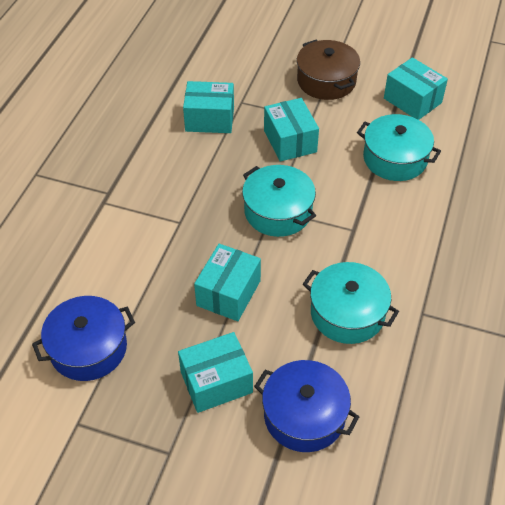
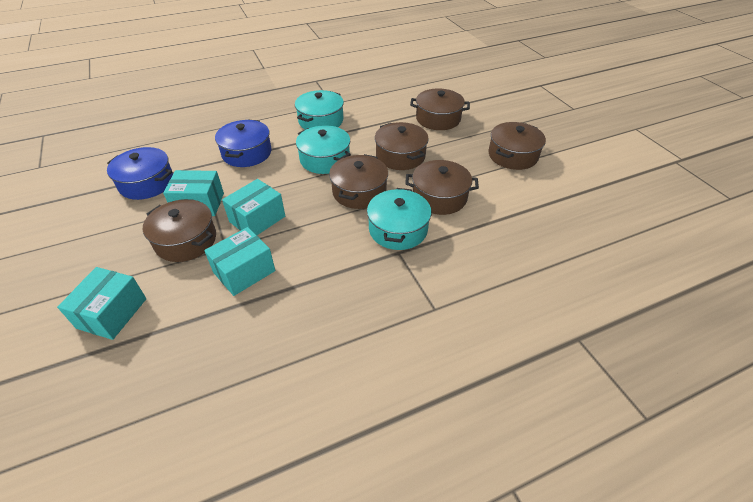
brown pot: 1 -> 6
turquoise box: 5 -> 4

